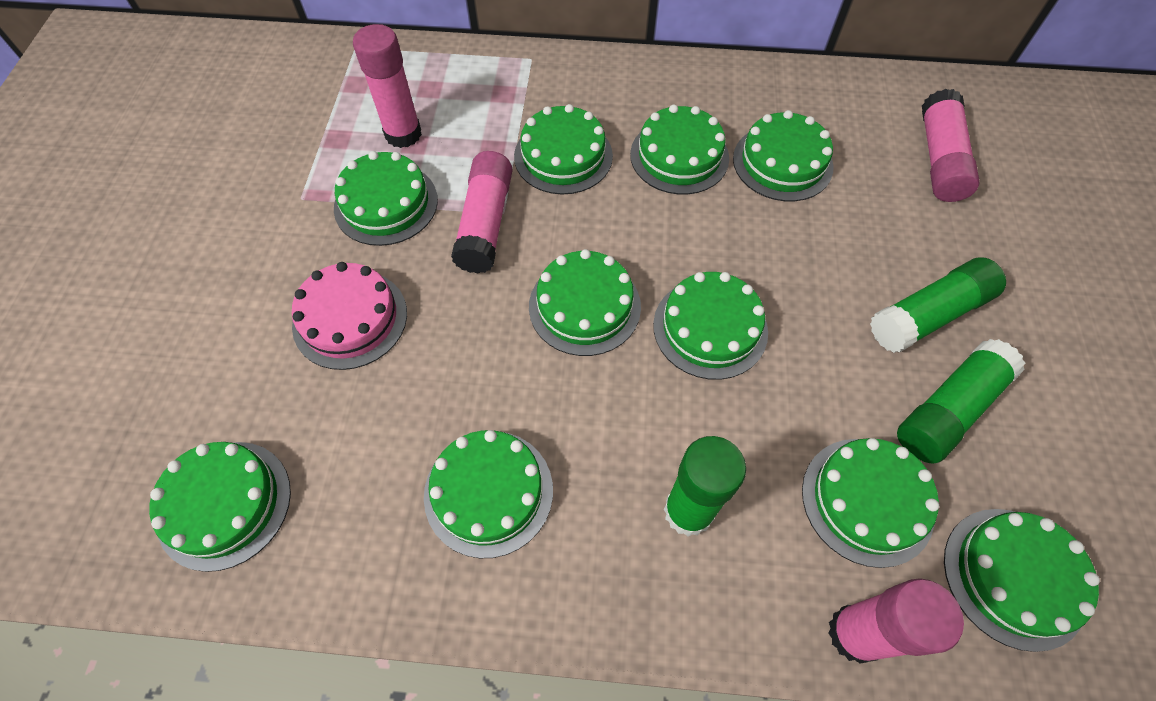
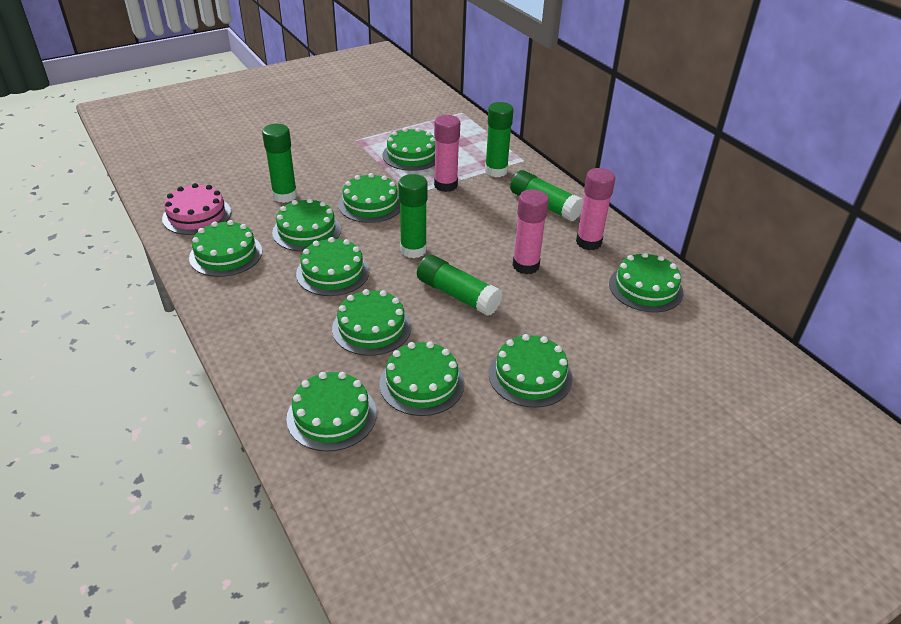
green glue stick: 3 -> 5
pink glue stick: 4 -> 3

